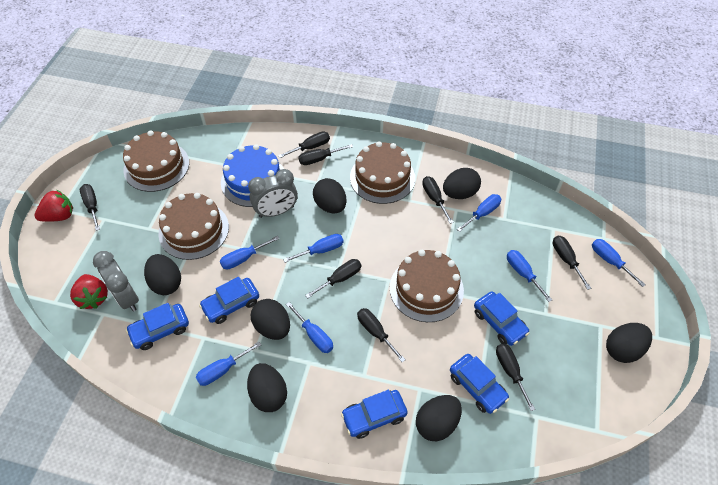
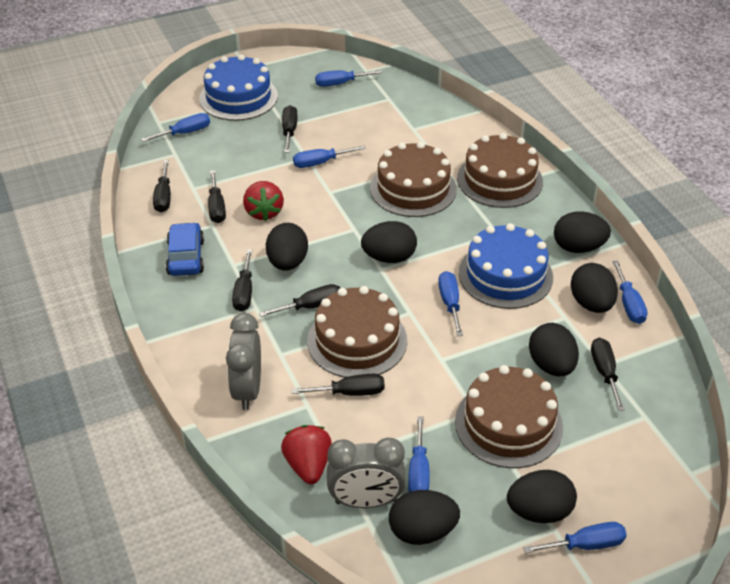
black screwdriver: 8 -> 7
blue cake: 1 -> 2
blue car: 5 -> 1

